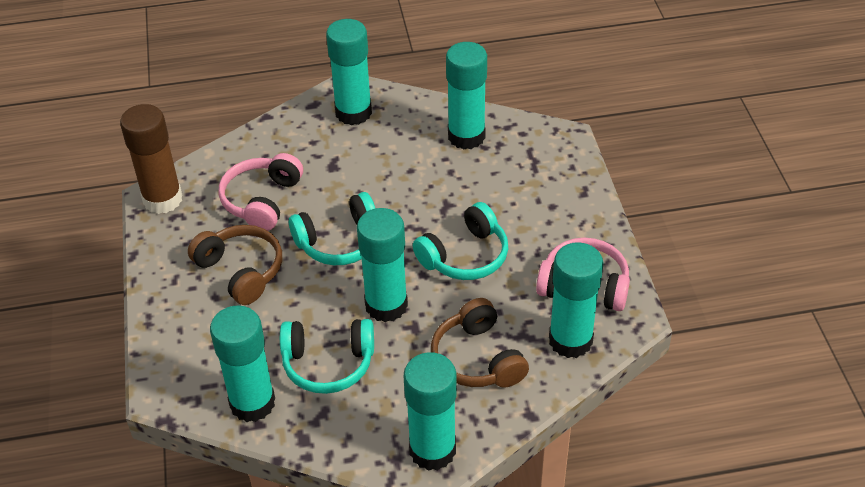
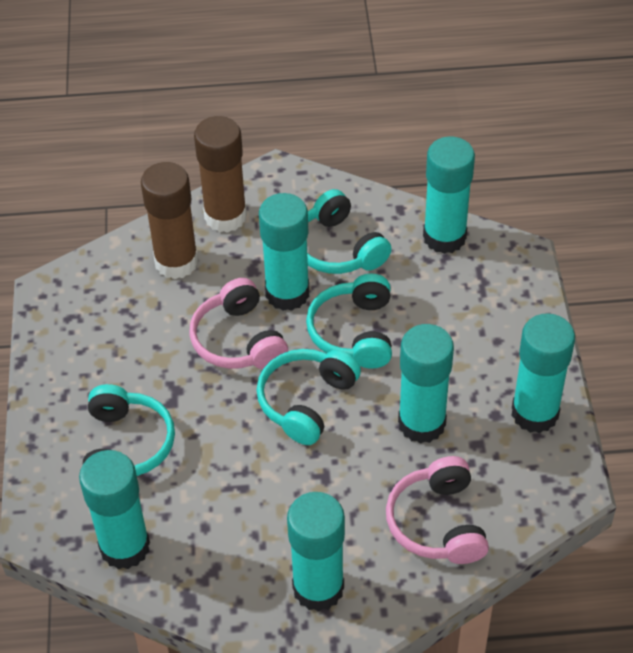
brown glue stick: 1 -> 2
brown headphones: 2 -> 0
turquoise headphones: 3 -> 4

